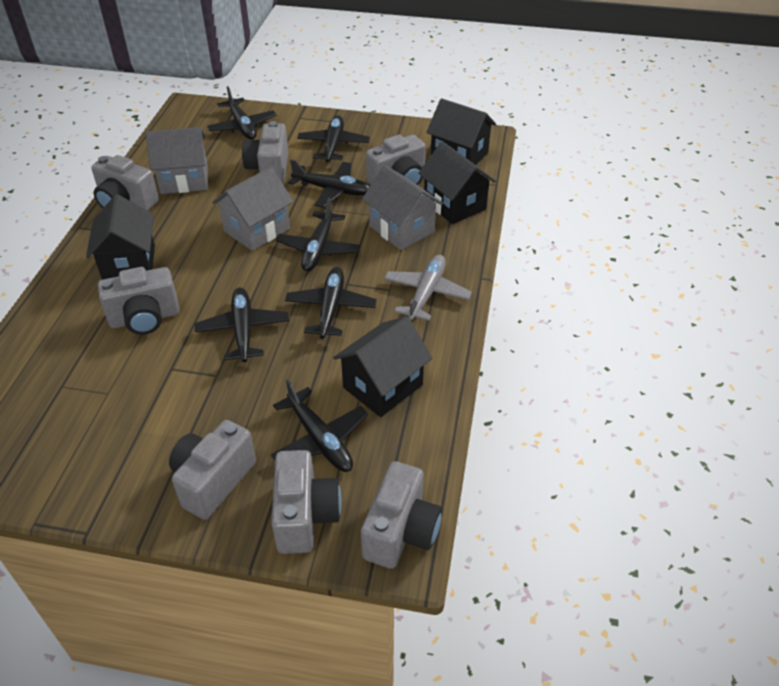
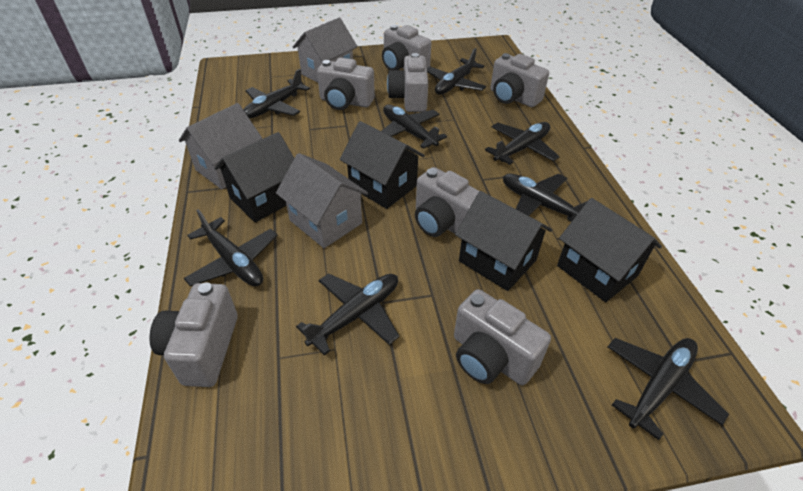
black plane: 7 -> 8
grey plane: 1 -> 0

